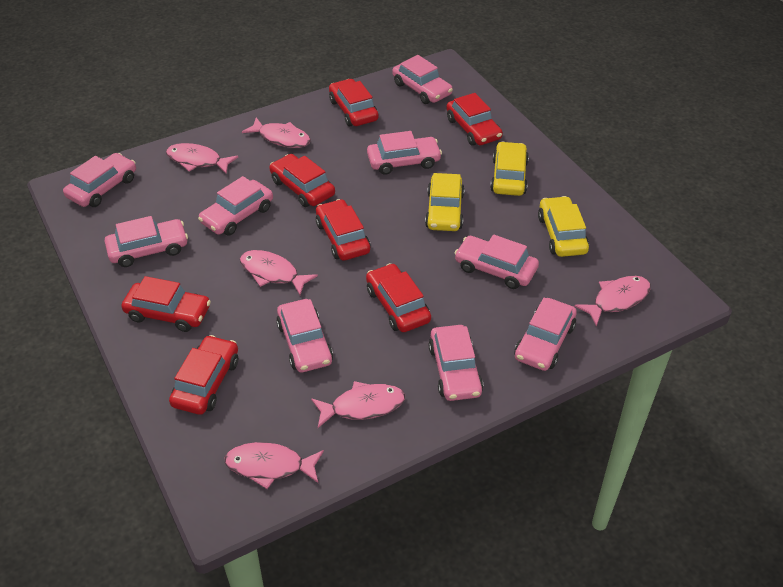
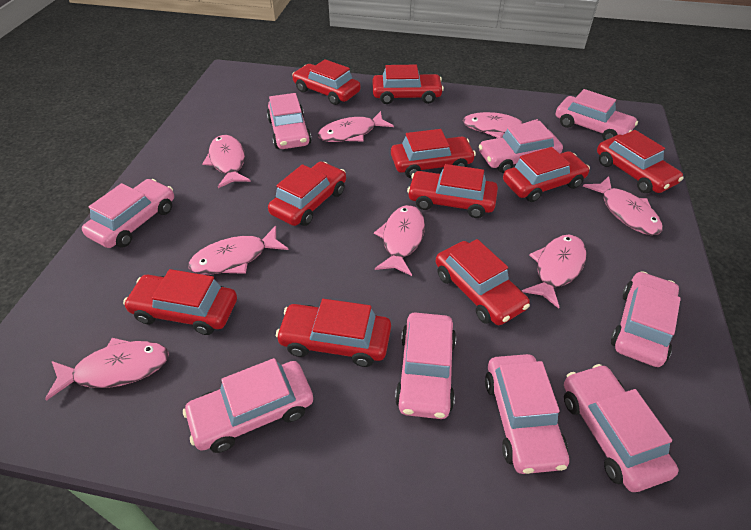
pink fish: 6 -> 8
red car: 7 -> 10
yellow car: 3 -> 0

